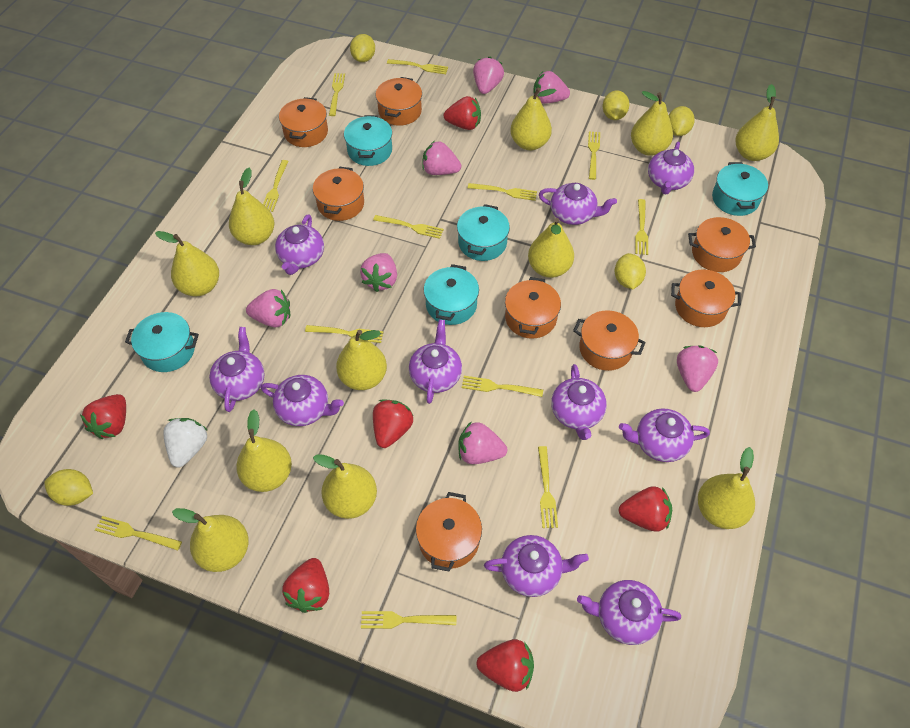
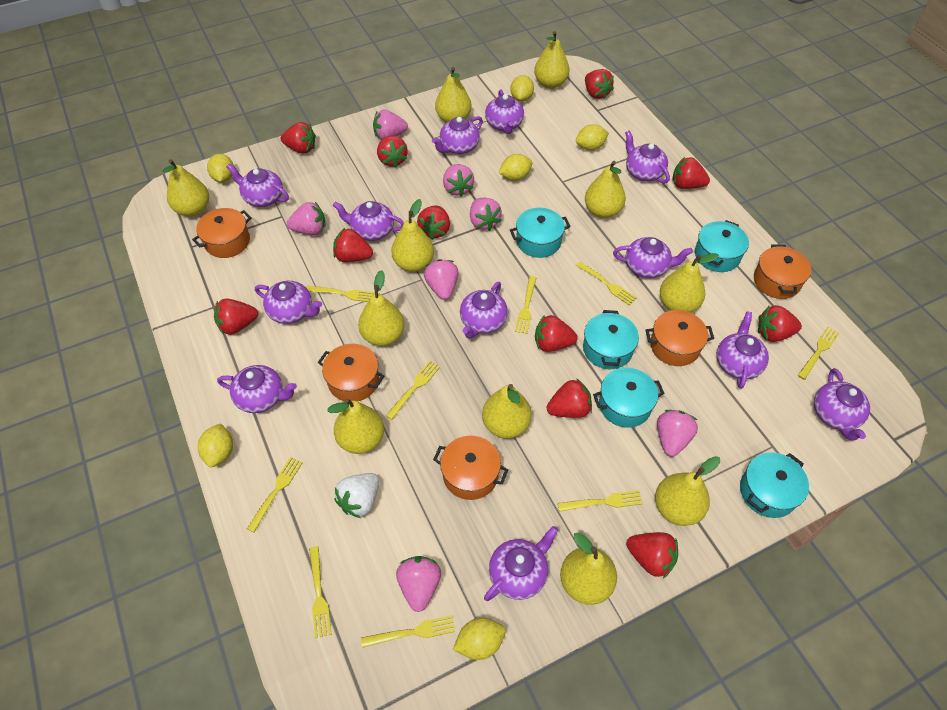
orange pot: 8 -> 5
purple teapot: 10 -> 12
red strawberry: 6 -> 11
yellow fork: 12 -> 9
yellow lemon: 5 -> 6

